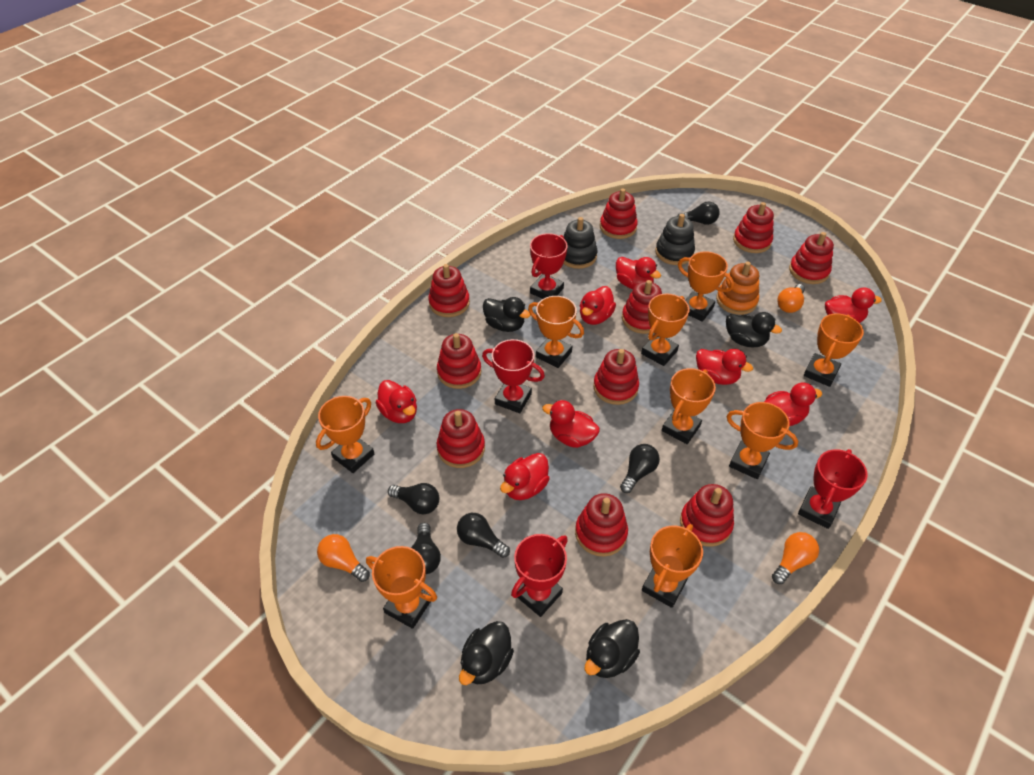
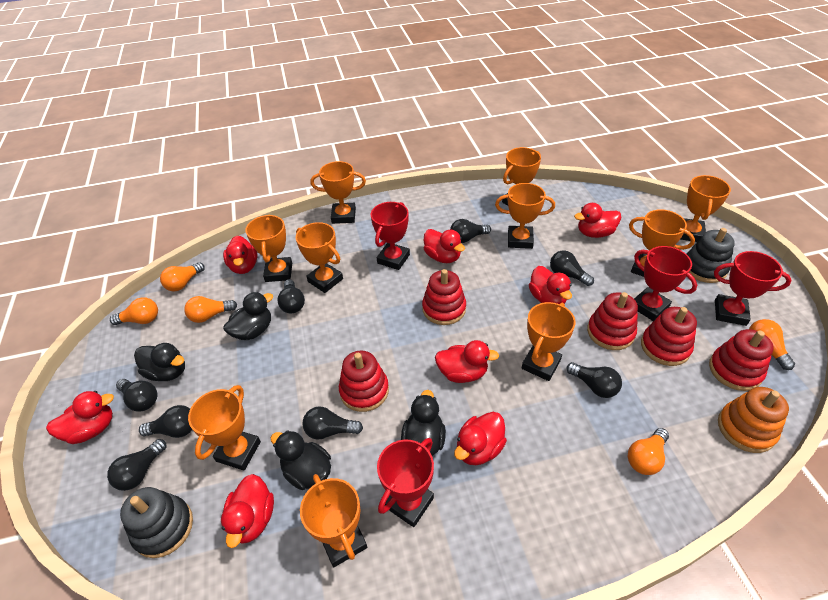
black light bulb: 5 -> 8
orange light bulb: 3 -> 5
orange trophy: 9 -> 10
red stacking toy: 10 -> 5

